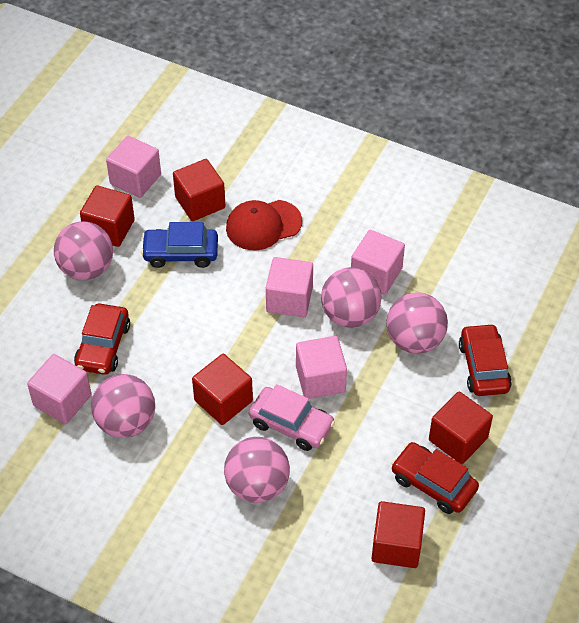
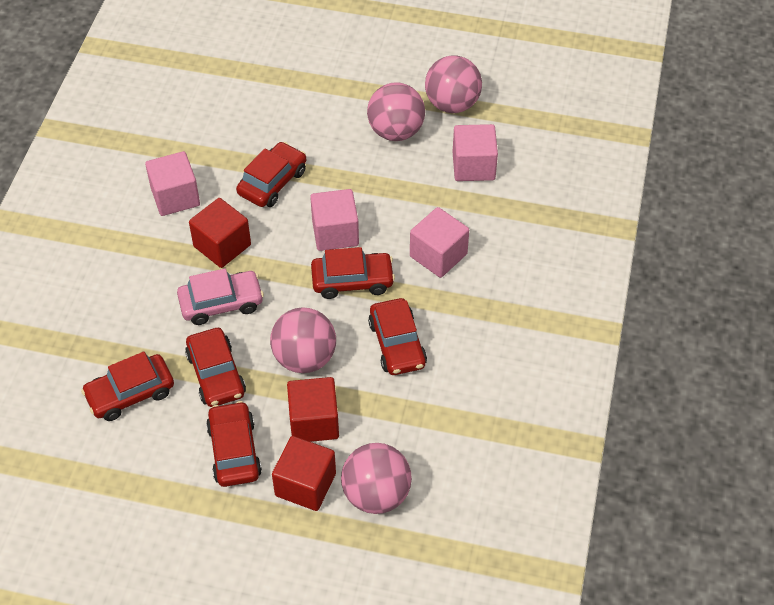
blue car: 1 -> 0
pink ball: 5 -> 4
pink cube: 5 -> 4
red cap: 1 -> 0
red car: 3 -> 6
red cube: 5 -> 3

